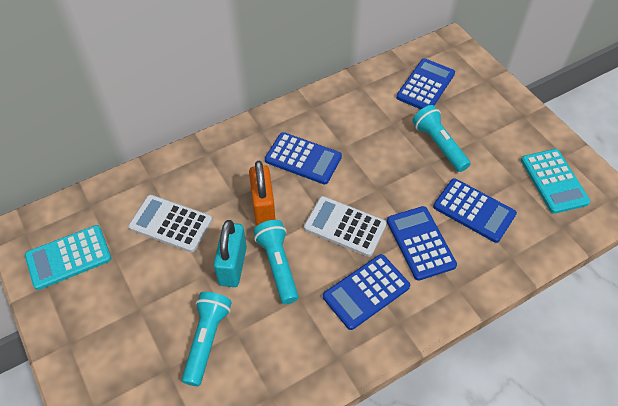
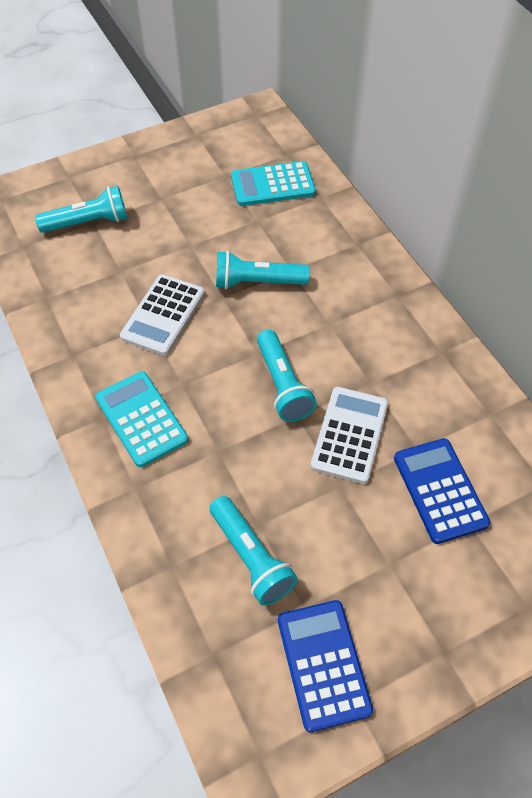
blue calculator: 5 -> 2
orange padlock: 1 -> 0
turquoise flashlight: 3 -> 4
turquoise padlock: 1 -> 0

